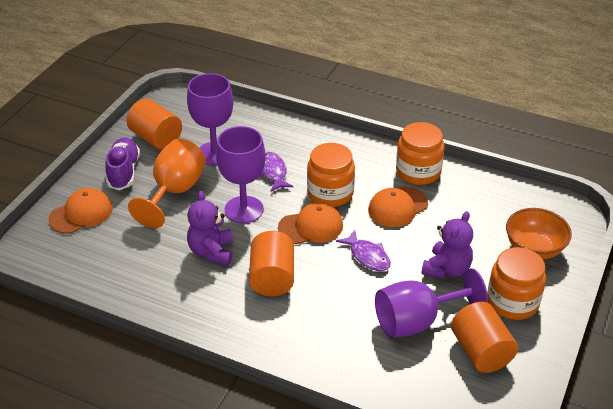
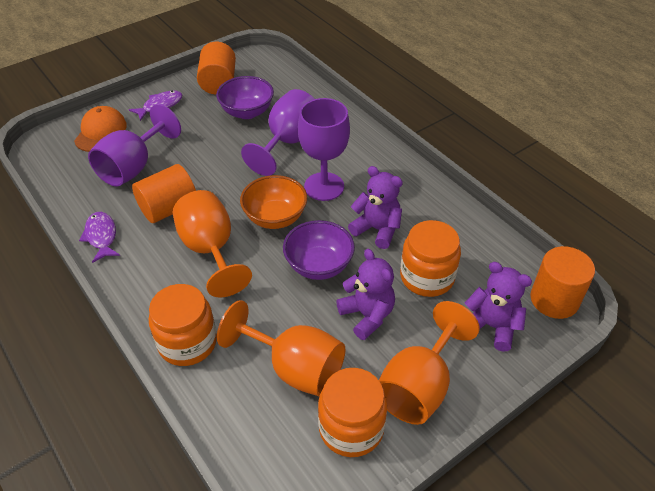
orange cap: 3 -> 1
orange goblet: 1 -> 3
purple bowl: 0 -> 2
purple shoe: 1 -> 0
purple teddy bear: 2 -> 3

